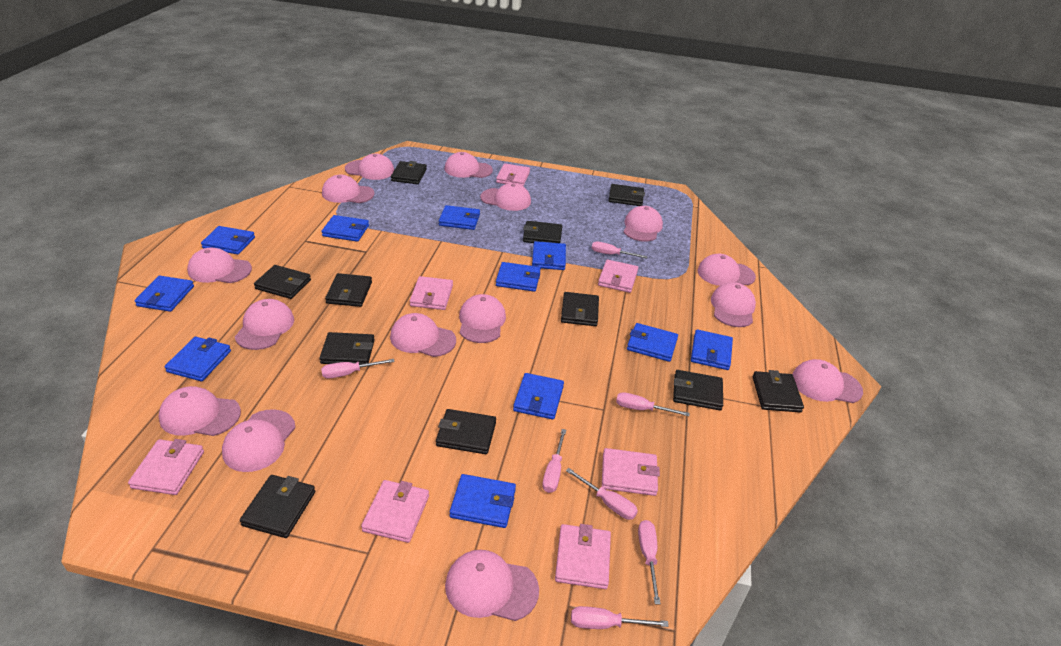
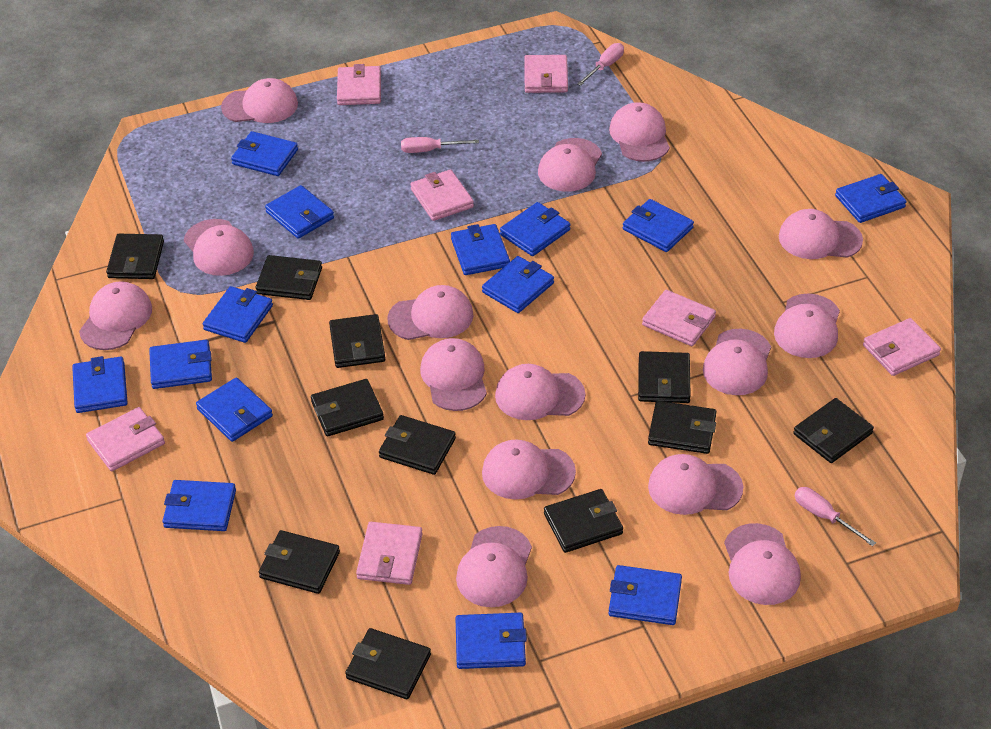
blue wallet: 11 -> 14
pink screwdriver: 7 -> 3

